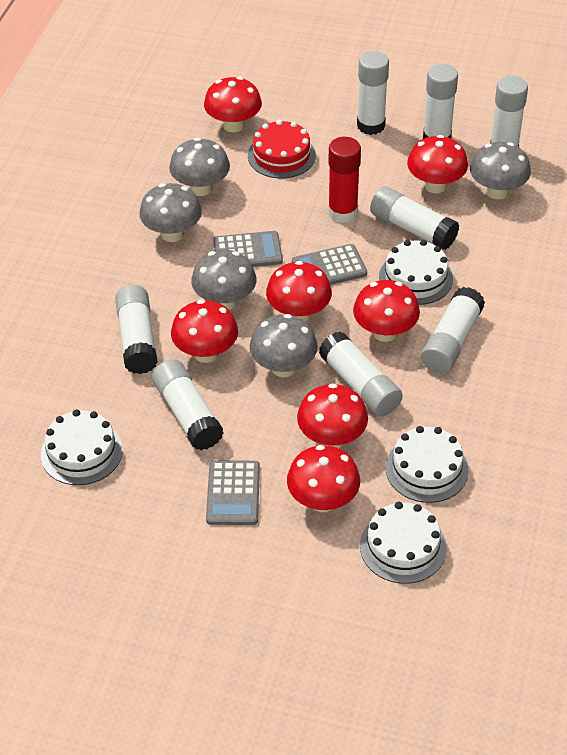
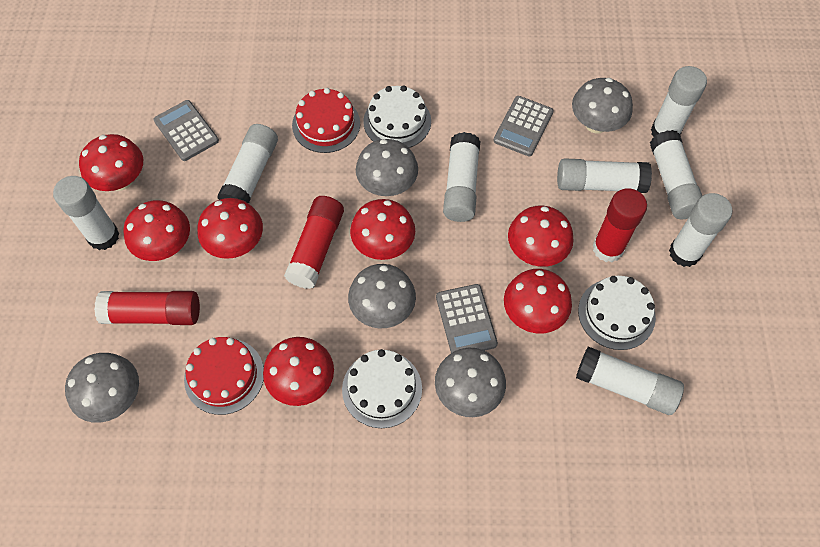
red cake: 1 -> 2
red glue stick: 1 -> 3
white cake: 4 -> 3

